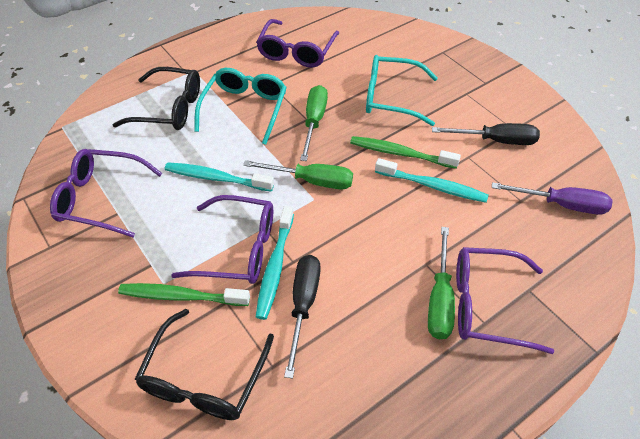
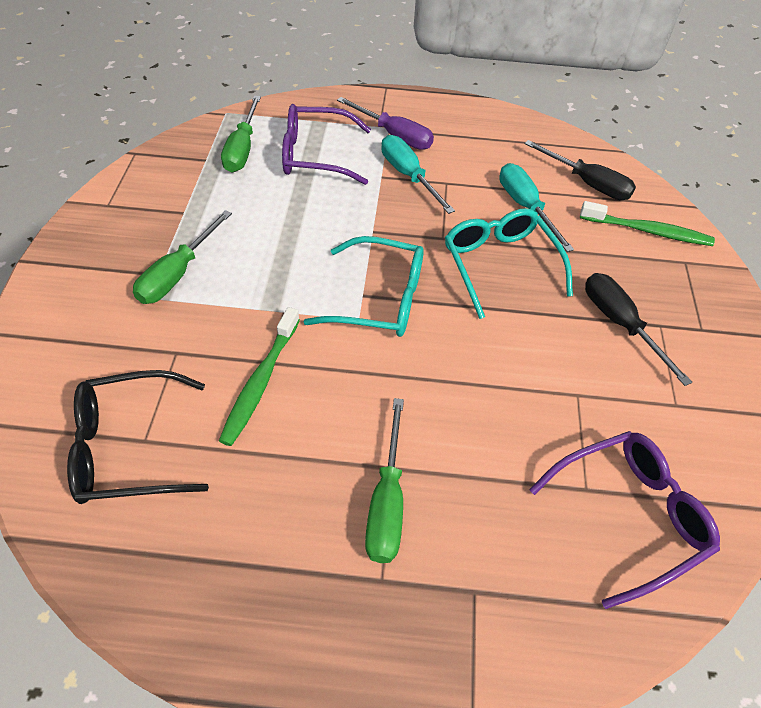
black glasses: 2 -> 1
purple glasses: 4 -> 2
turquoise screwdriver: 0 -> 2
turquoise toothbrush: 3 -> 0

